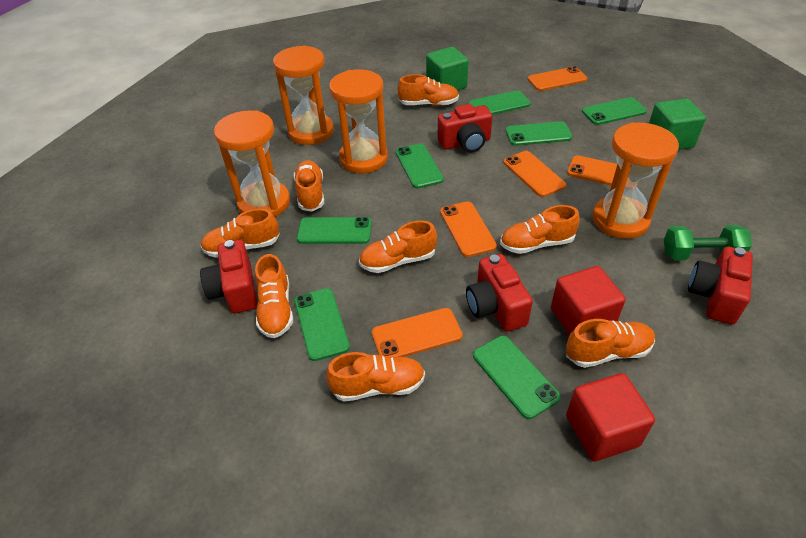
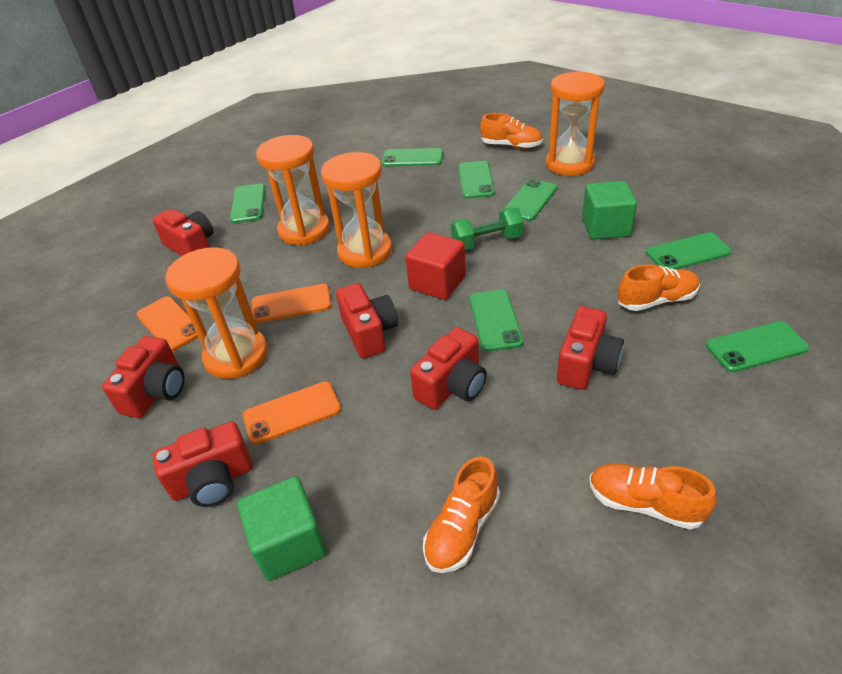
orange phone: 5 -> 3
orange shoe: 8 -> 4
red camera: 4 -> 6
red cube: 2 -> 1

